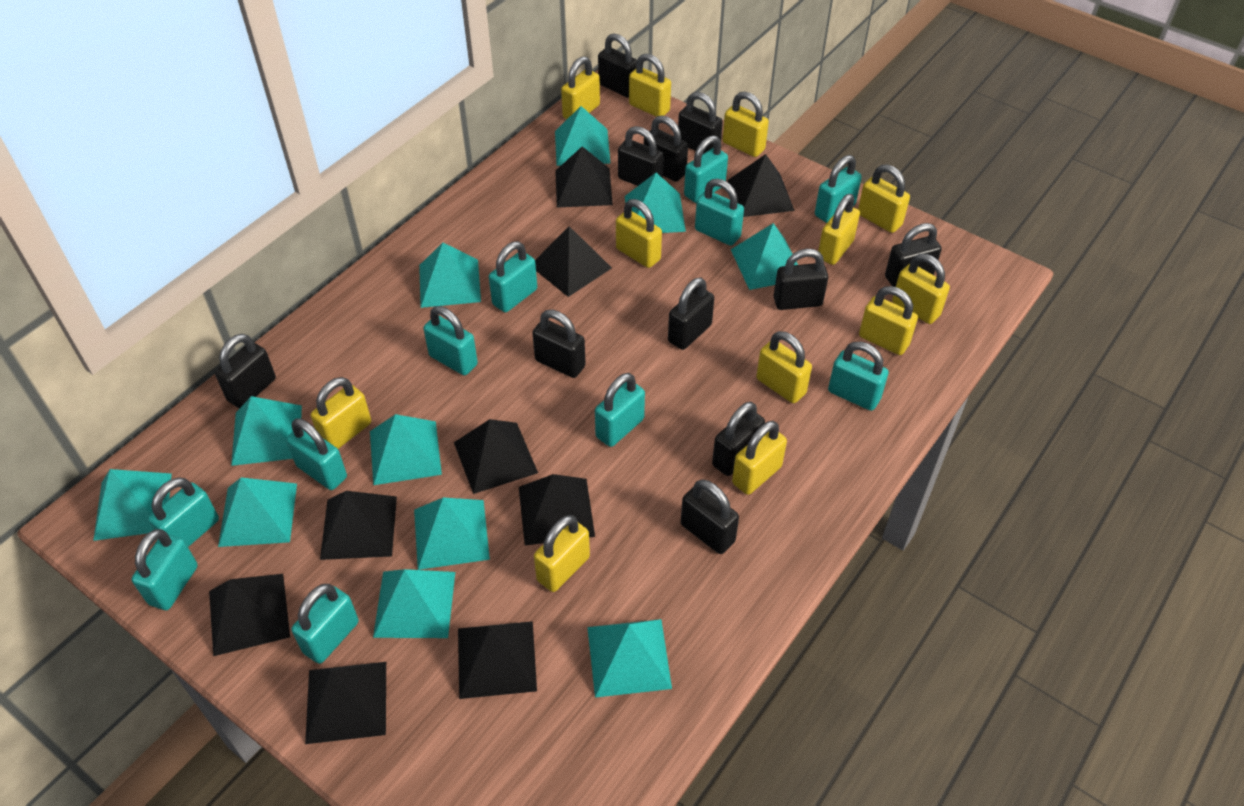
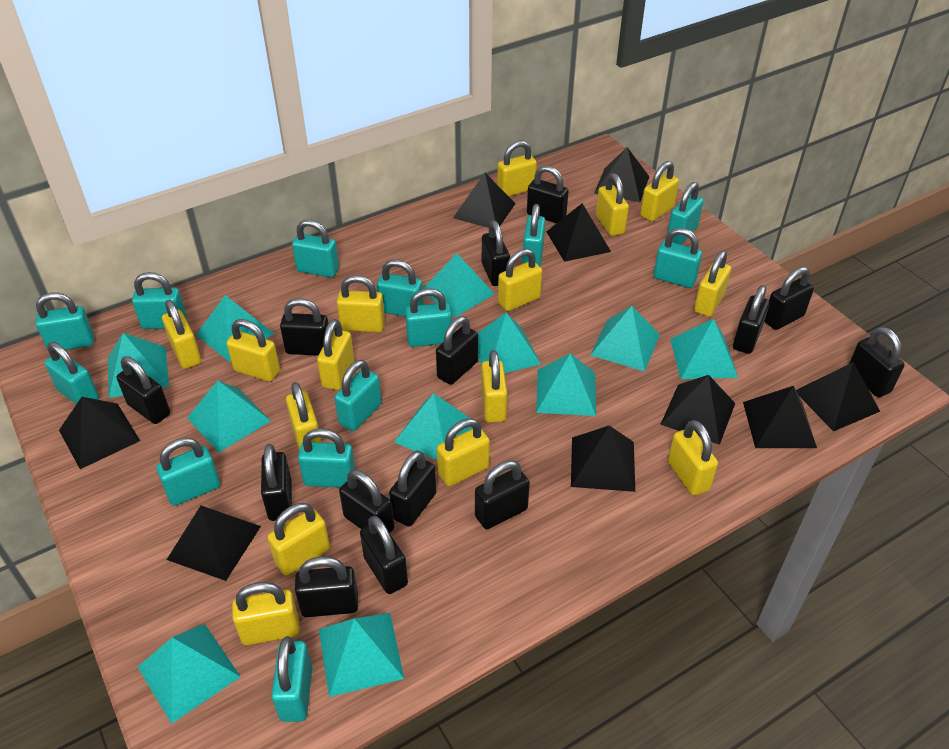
black padlock: 11 -> 14
turquoise padlock: 11 -> 13
yellow padlock: 12 -> 15

